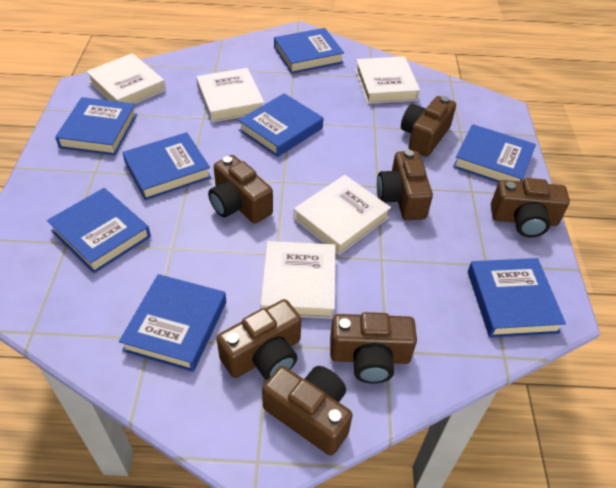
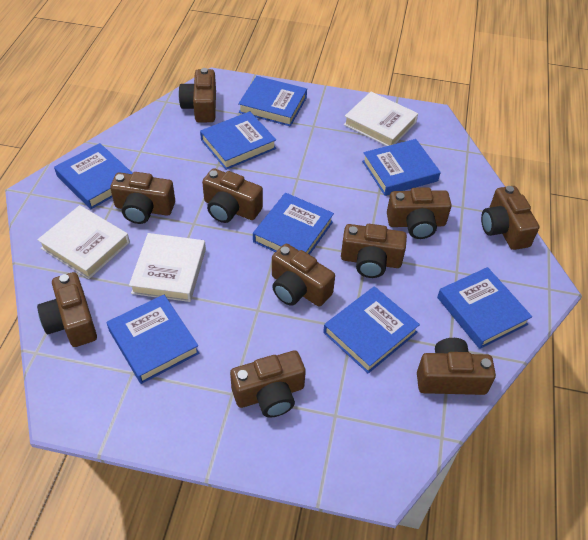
brown camera: 7 -> 10
white book: 5 -> 3

